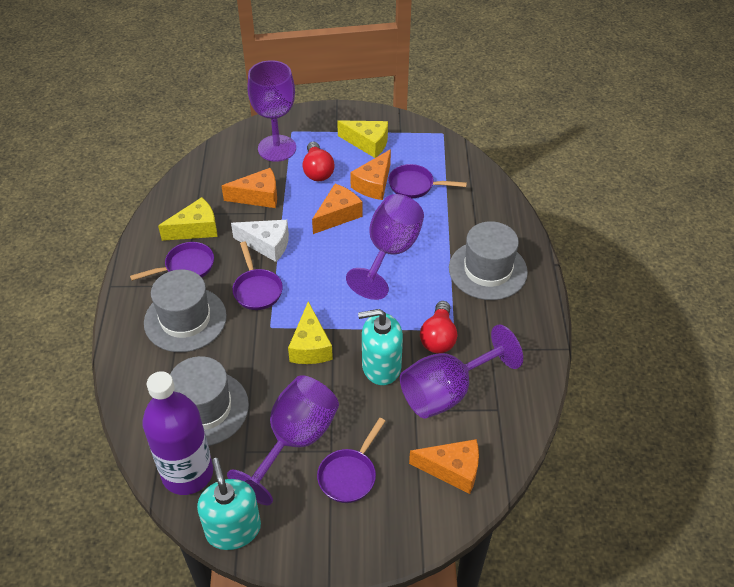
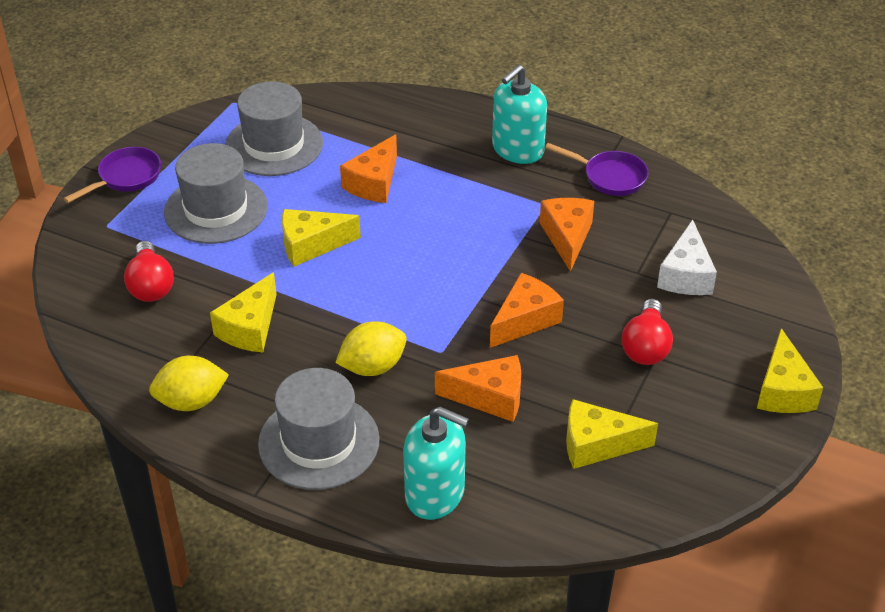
purple bottle: 1 -> 0
purple goblet: 4 -> 0
purple pan: 4 -> 2
yellow cheese: 3 -> 4
yellow lemon: 0 -> 2

